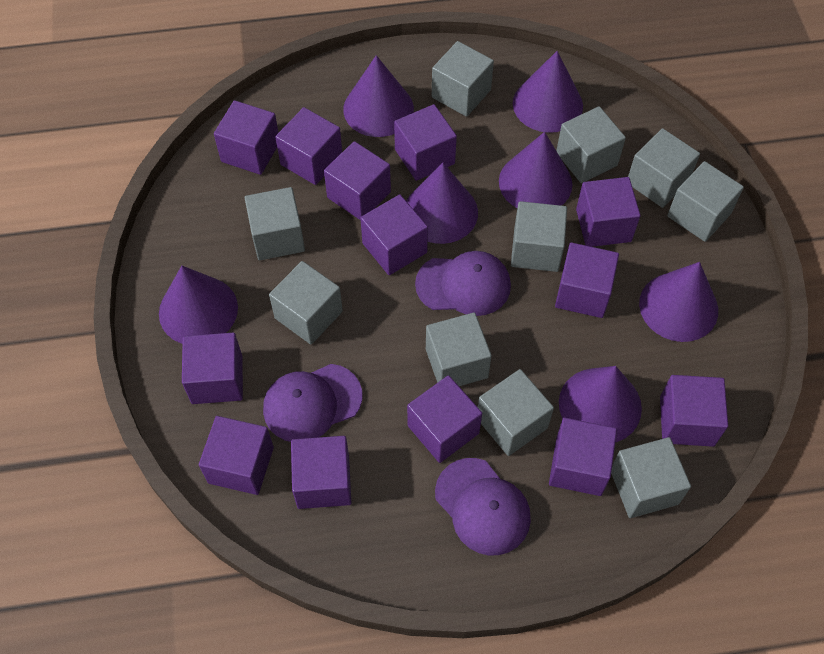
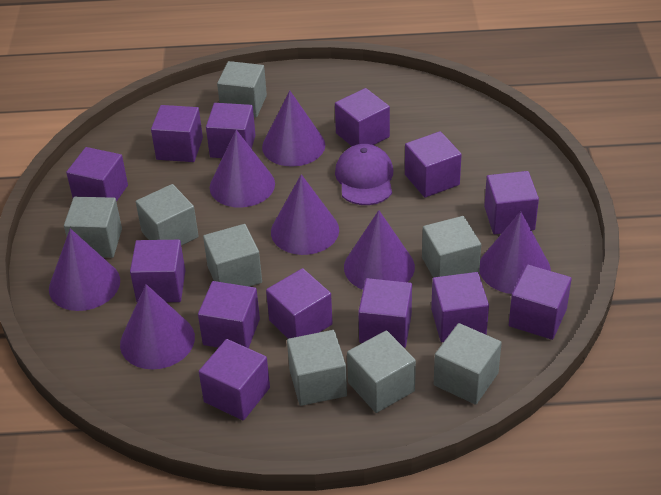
grey cube: 10 -> 8
purple cap: 3 -> 1

